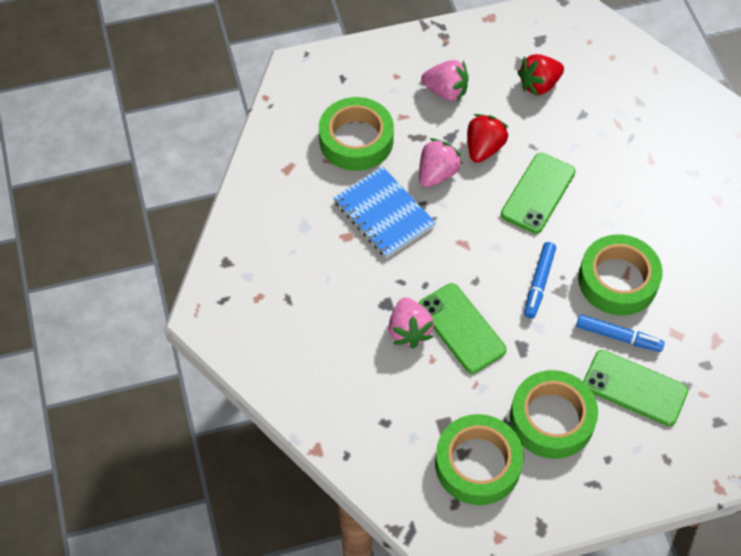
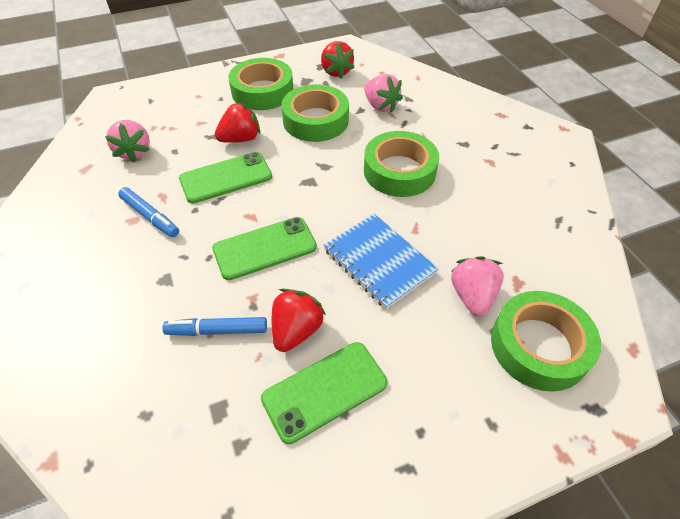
red strawberry: 2 -> 3

